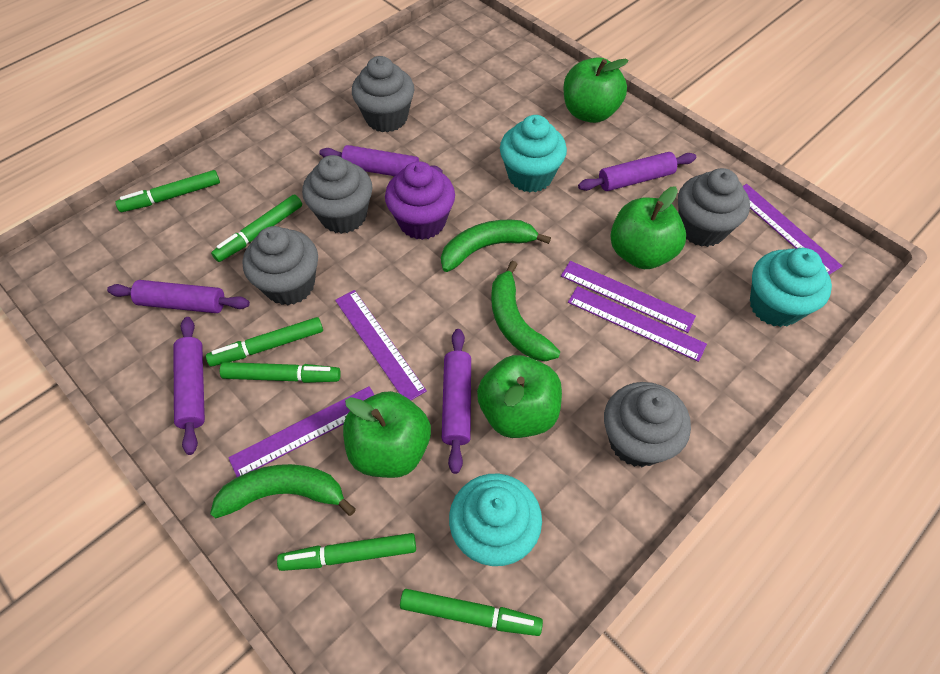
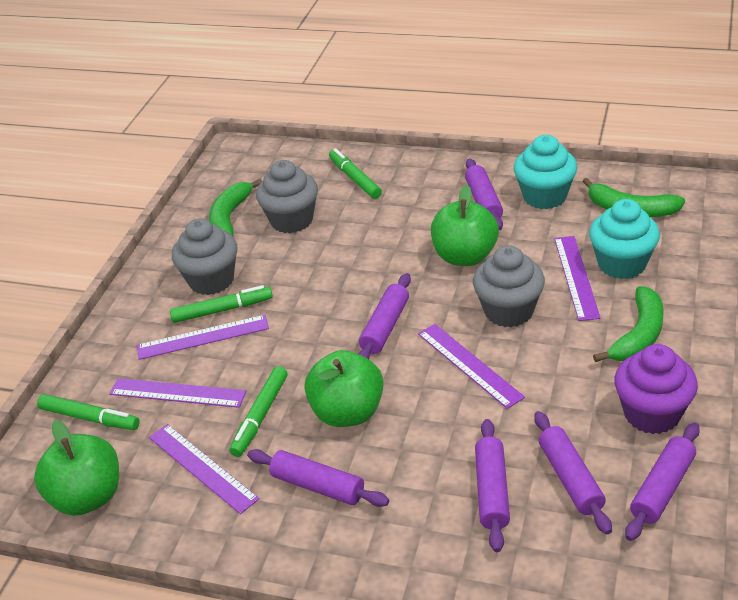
green apple: 4 -> 3
green marker: 6 -> 4
grey cupcake: 5 -> 3
purple rolling pin: 5 -> 6
turquoise cupcake: 3 -> 2

